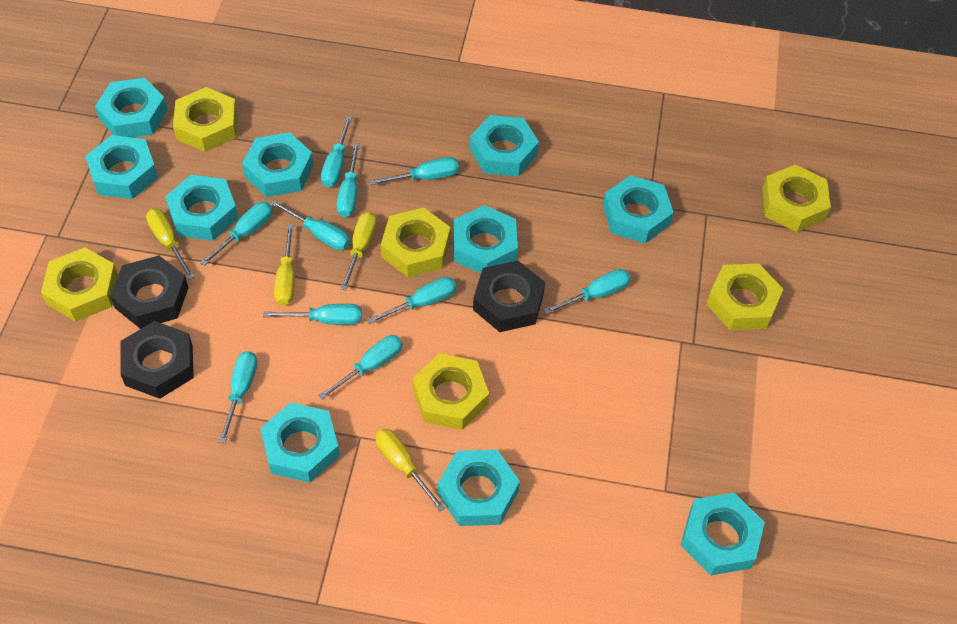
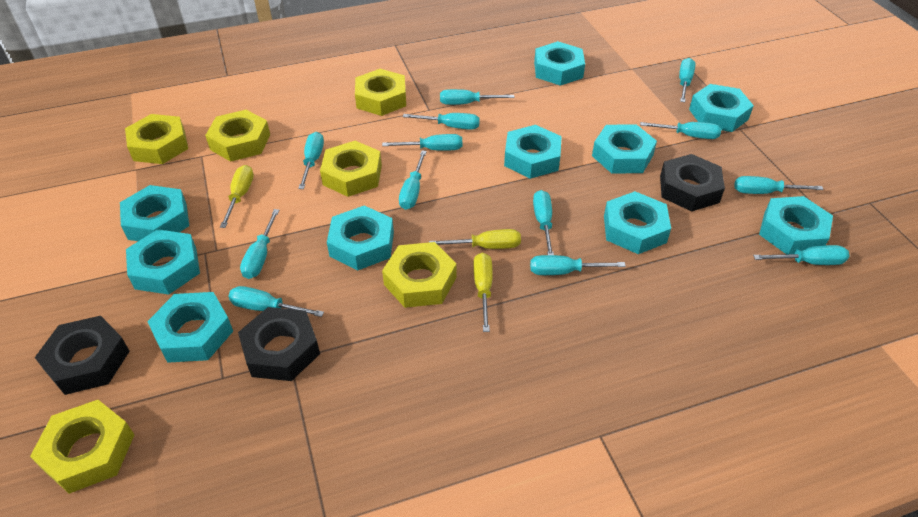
turquoise screwdriver: 10 -> 13
yellow screwdriver: 4 -> 3

